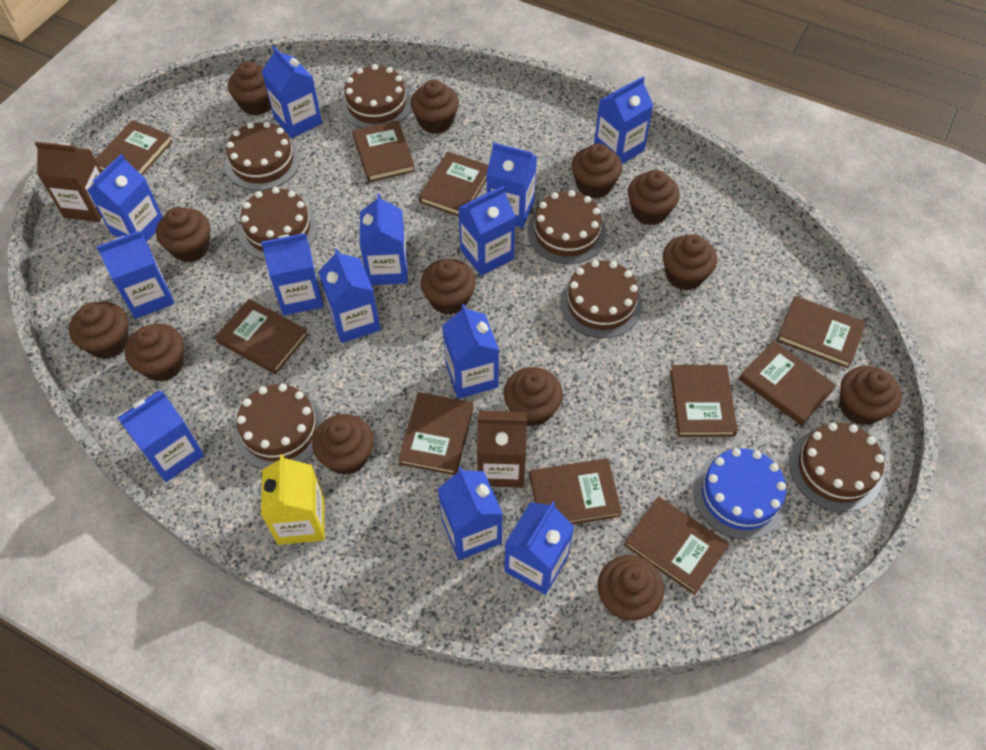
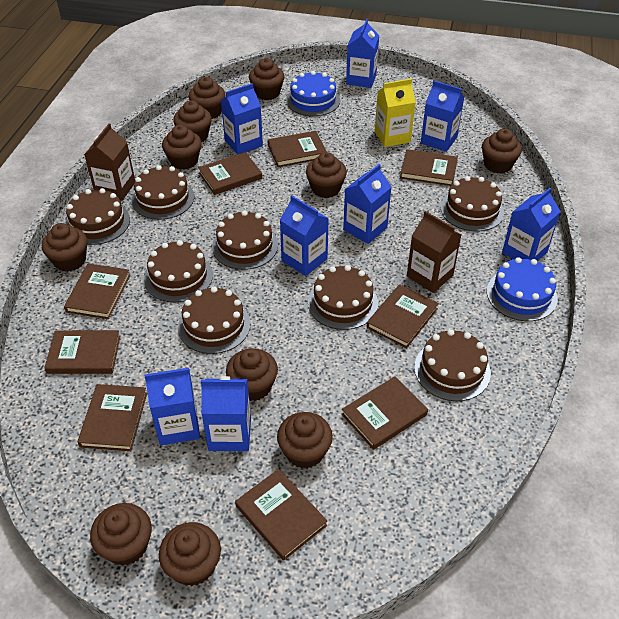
blue cake: 1 -> 2
blue carton: 13 -> 8
brown book: 10 -> 9
brown cake: 7 -> 8
brown cupcake: 13 -> 11

